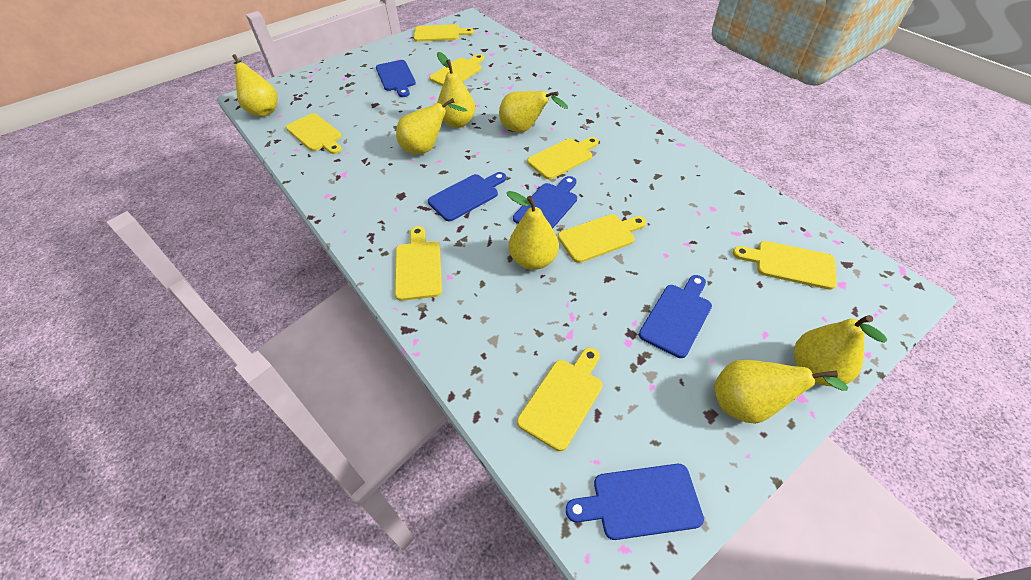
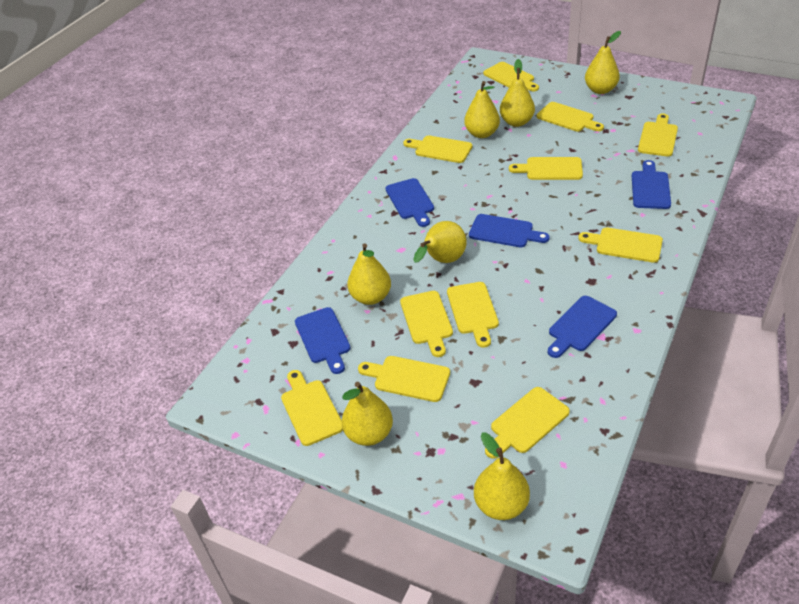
yellow cutting board: 8 -> 11

